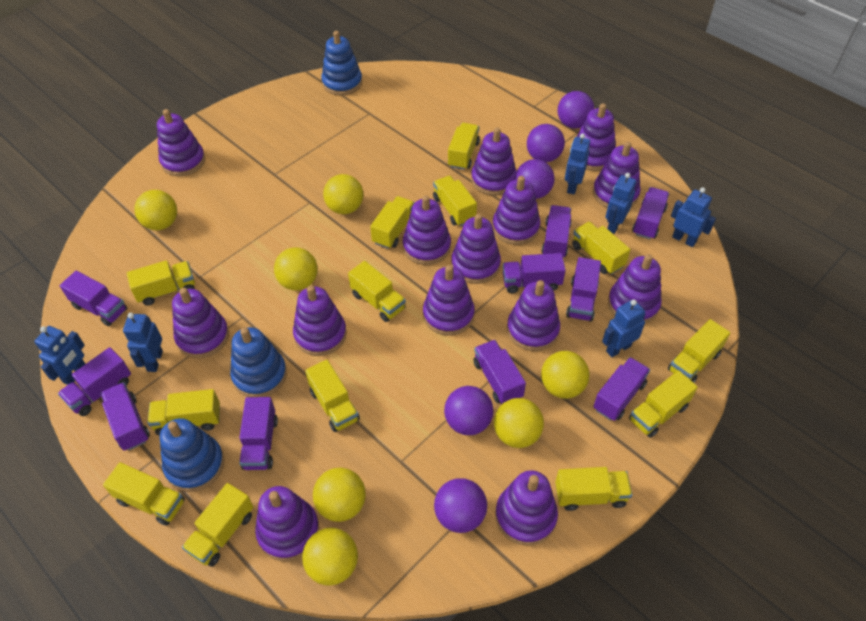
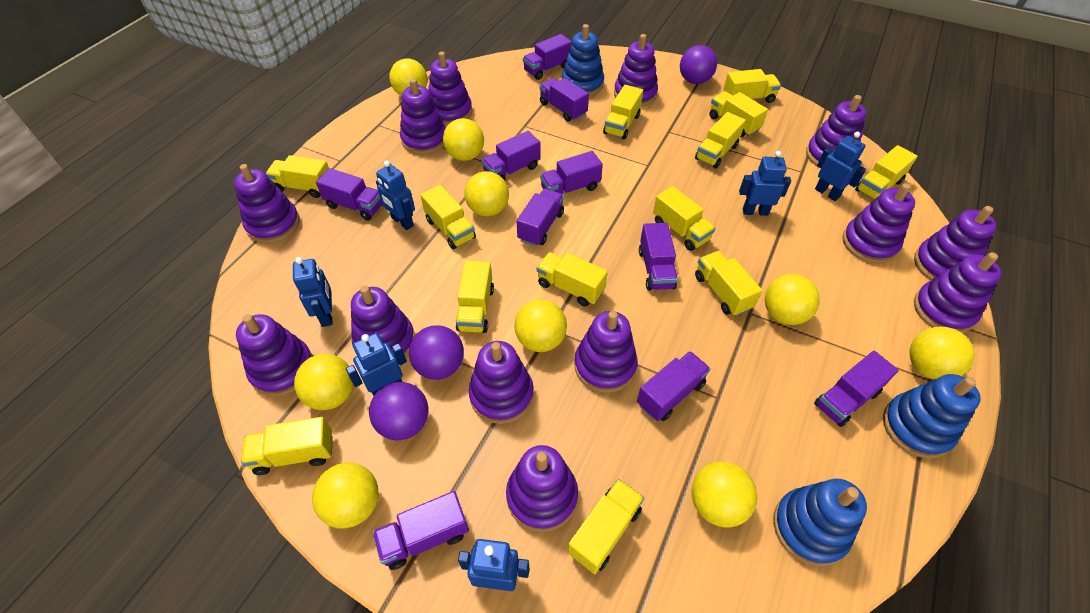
purple ball: 5 -> 3
purple stacking toy: 14 -> 13
yellow ball: 7 -> 9

